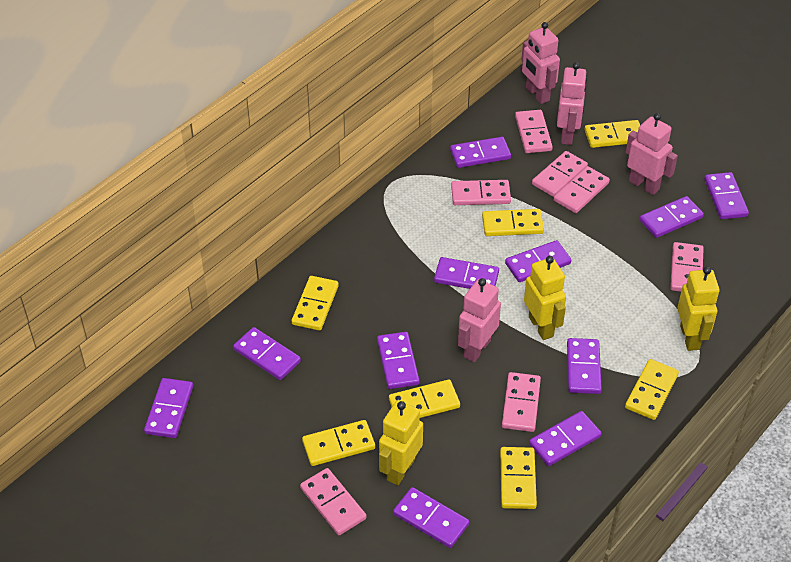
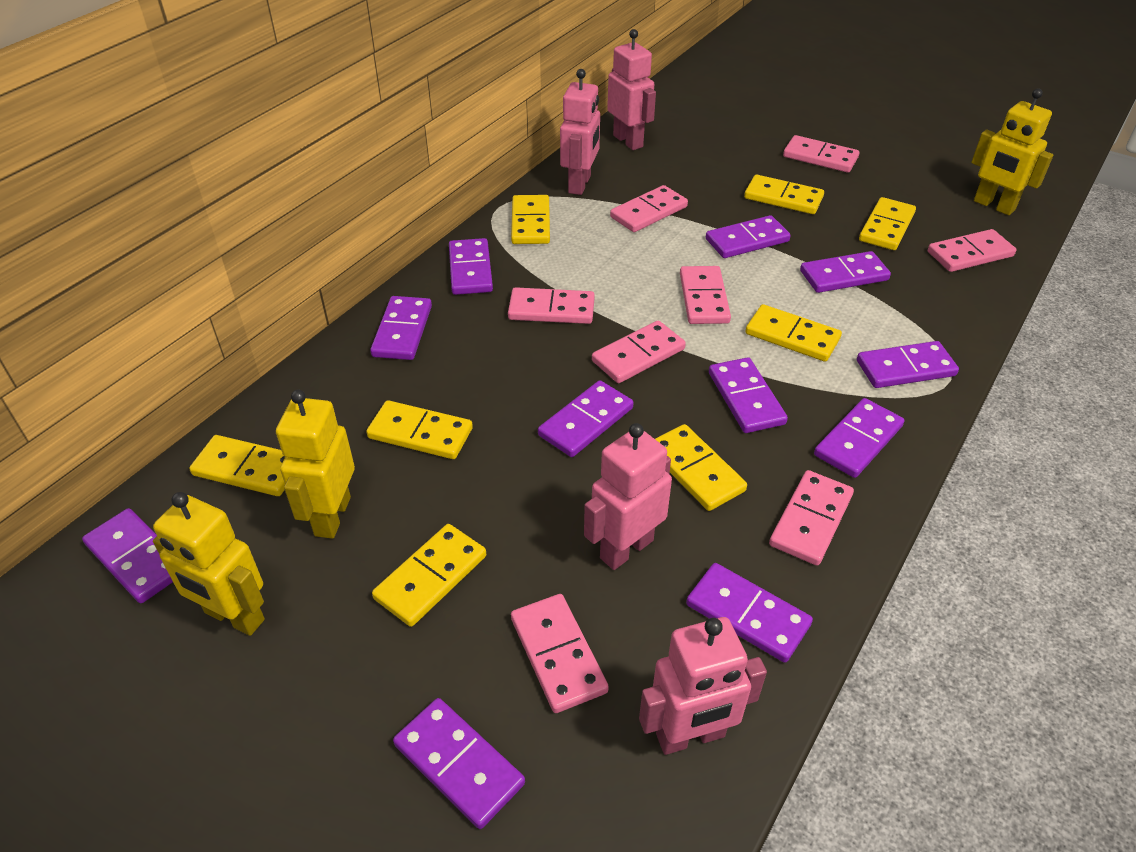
pink domino: 7 -> 8
yellow domino: 7 -> 8

